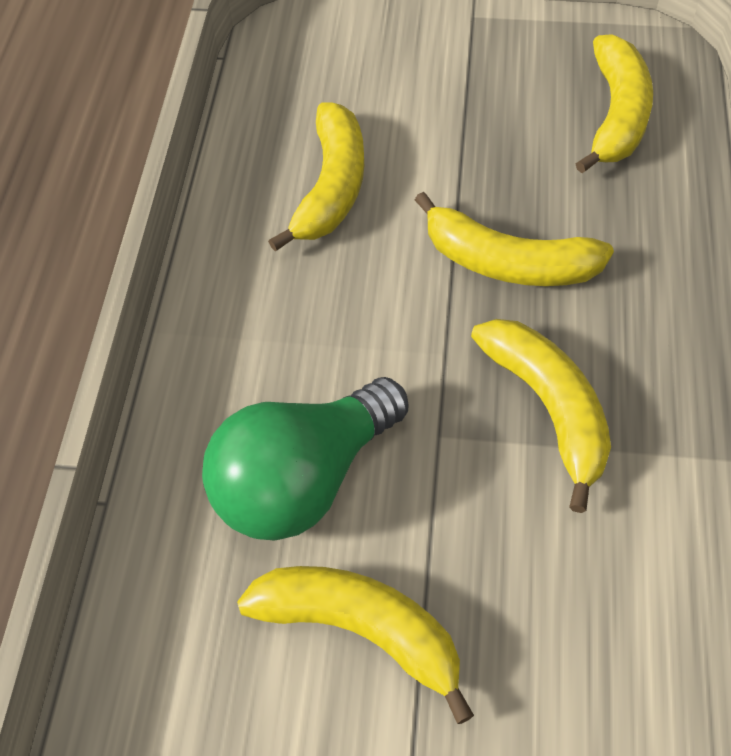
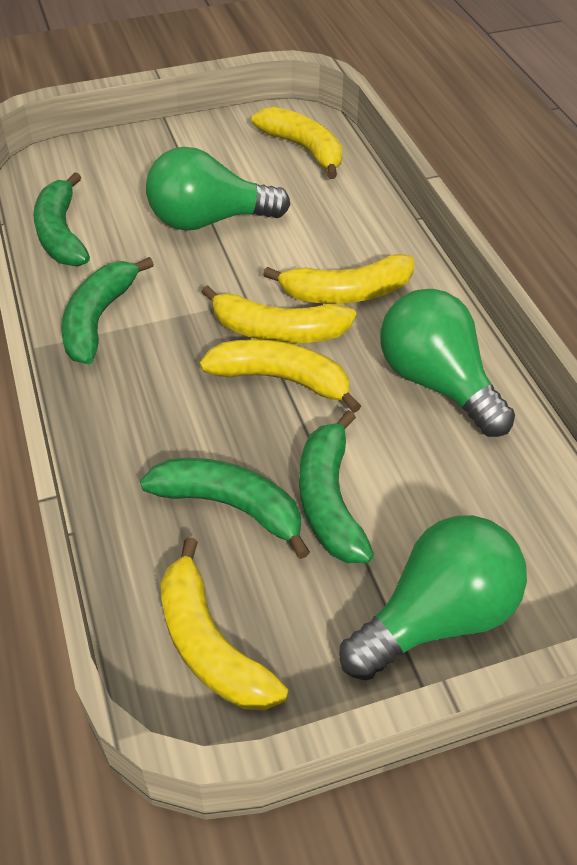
green banana: 0 -> 4
green light bulb: 1 -> 3

